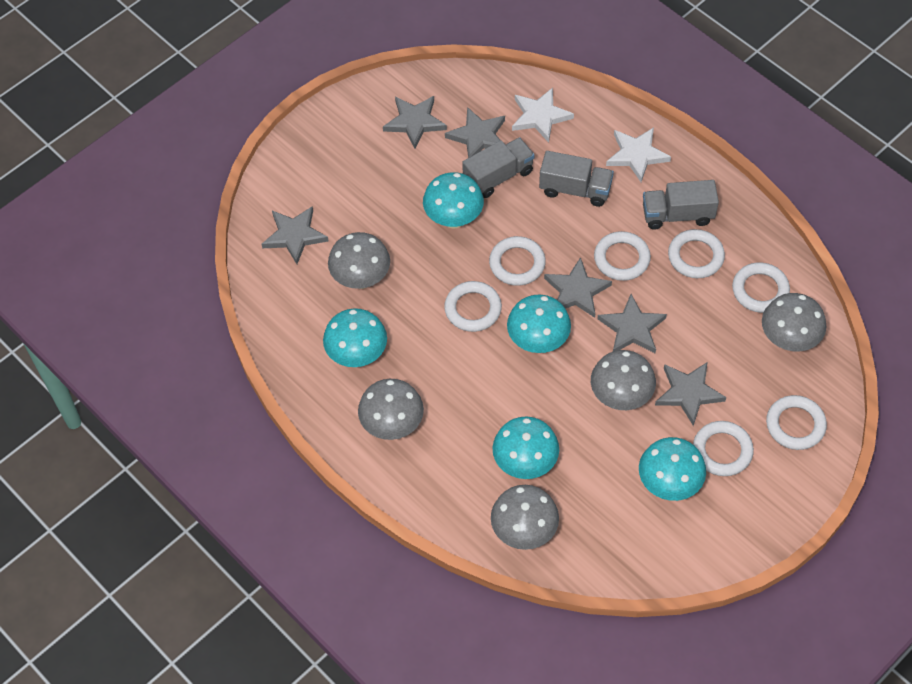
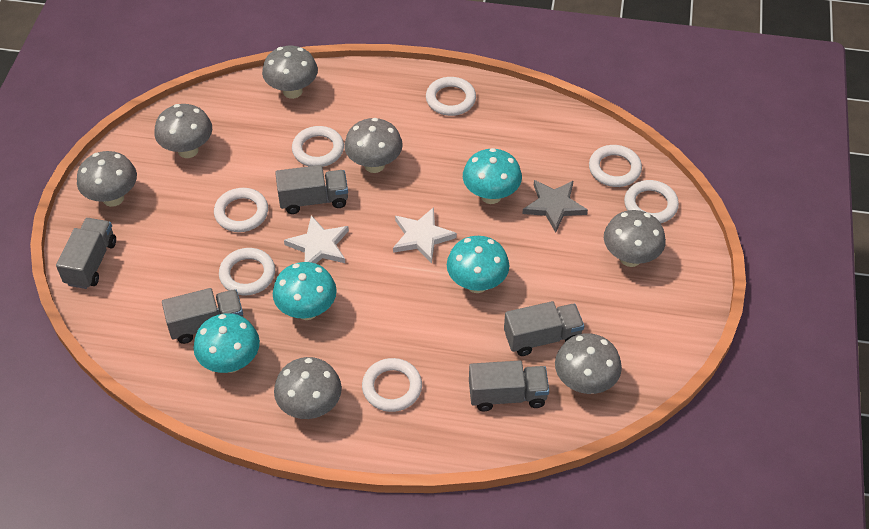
grey mushroom: 5 -> 7
grey star: 6 -> 1
grey truck: 3 -> 5
turquoise mushroom: 5 -> 4

